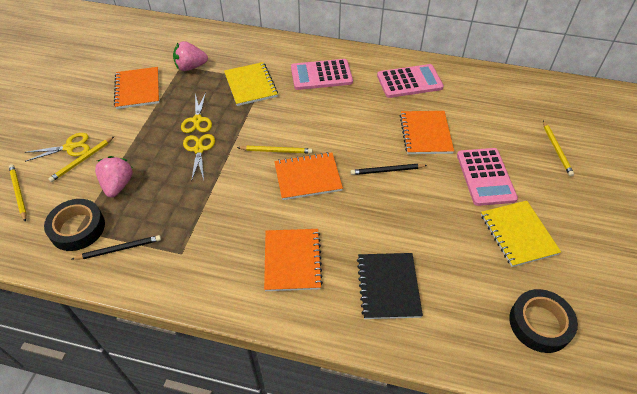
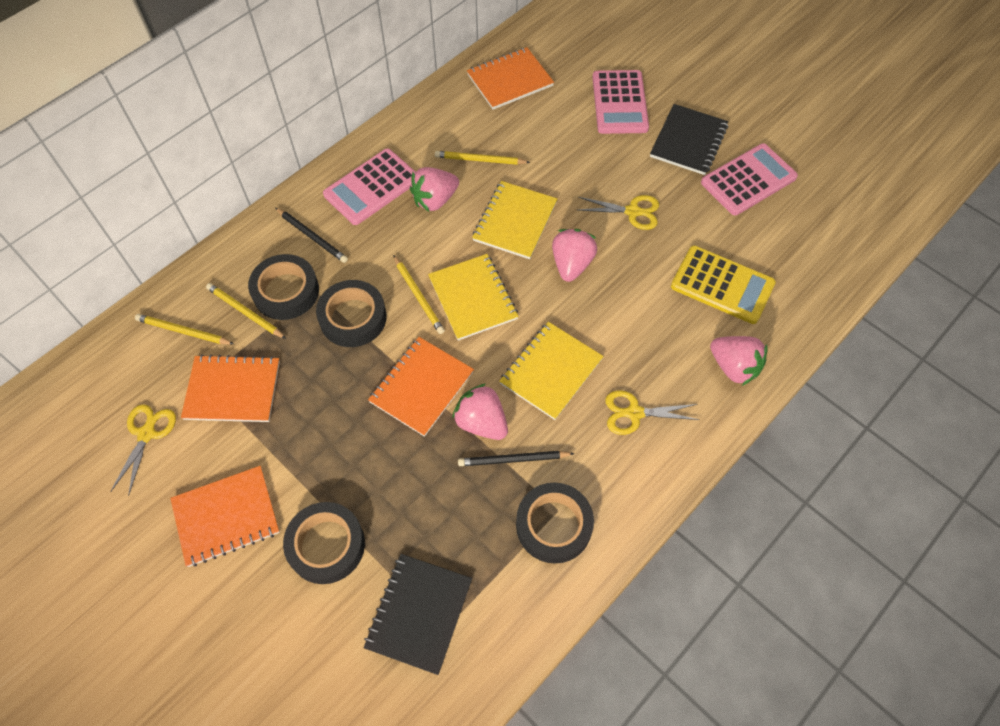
black notebook: 1 -> 2
black tape: 2 -> 4
pink strawberry: 2 -> 4
yellow calculator: 0 -> 1
yellow notebook: 2 -> 3

